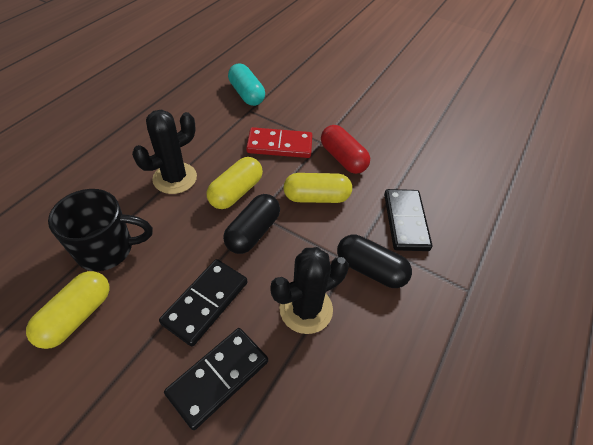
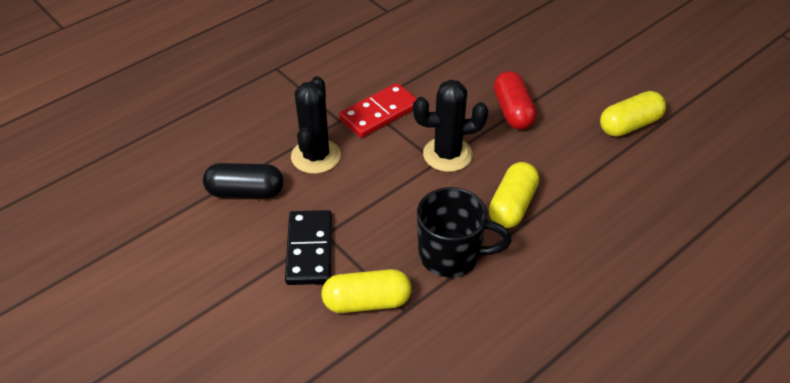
black capsule: 2 -> 1
black domino: 3 -> 1
turquoise capsule: 1 -> 0

